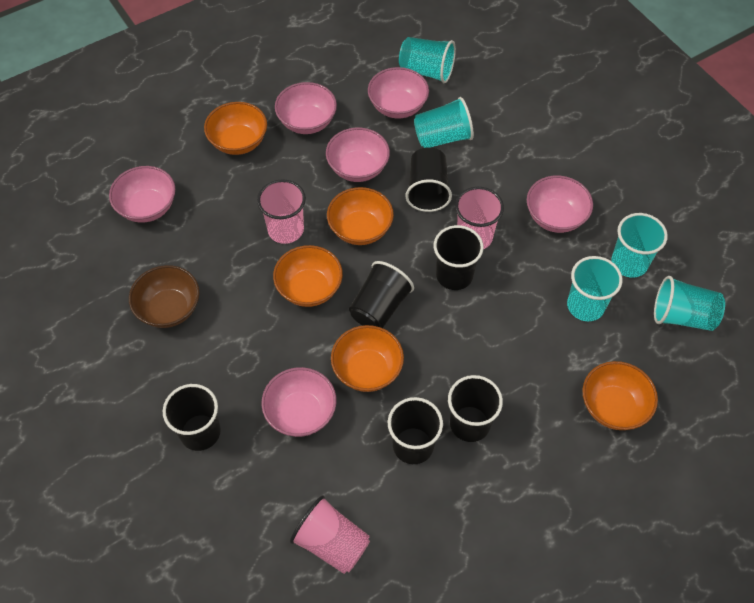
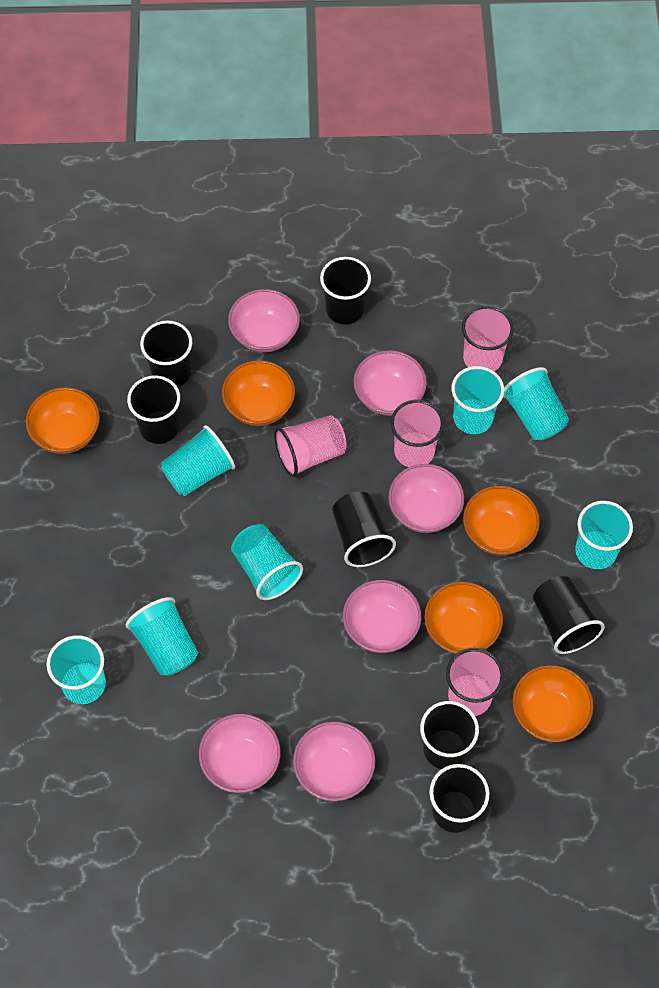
black cup: 6 -> 7
brown bowl: 1 -> 0
pink cup: 3 -> 4
turquoise cup: 5 -> 7

